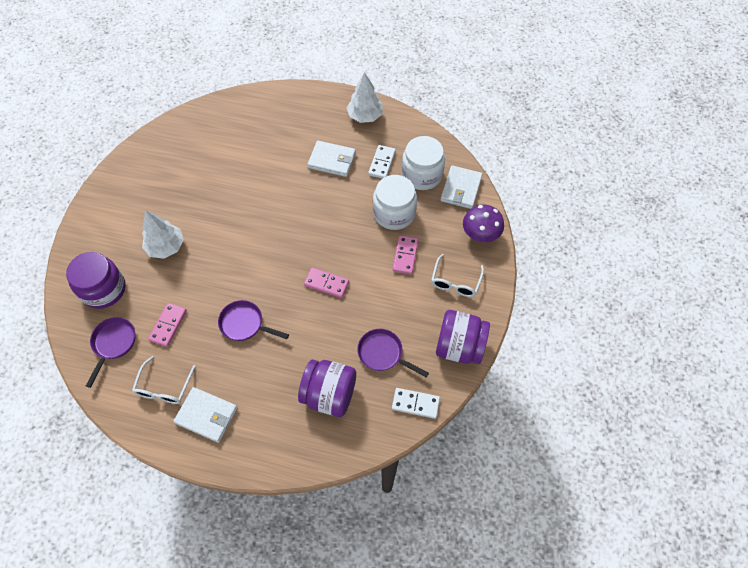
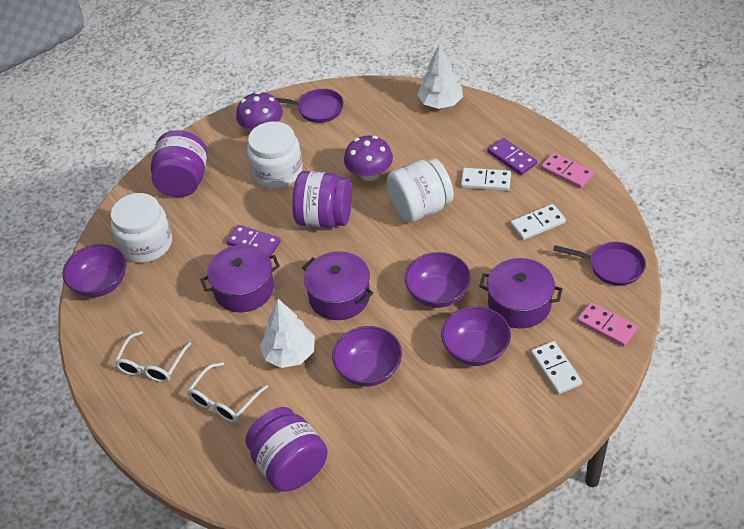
pink domino: 3 -> 2
purple bowl: 0 -> 4
purple domino: 0 -> 2
purple mushroom: 1 -> 2
purple pan: 3 -> 2
purple pot: 0 -> 3
white domino: 2 -> 3
white jar: 2 -> 3
white wallet: 3 -> 0

